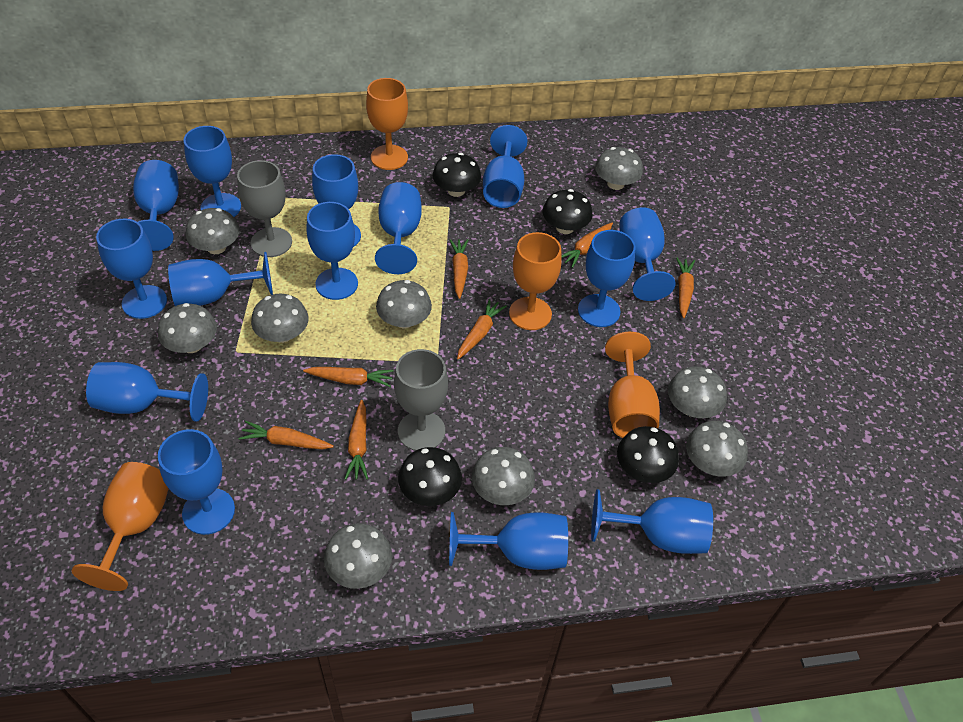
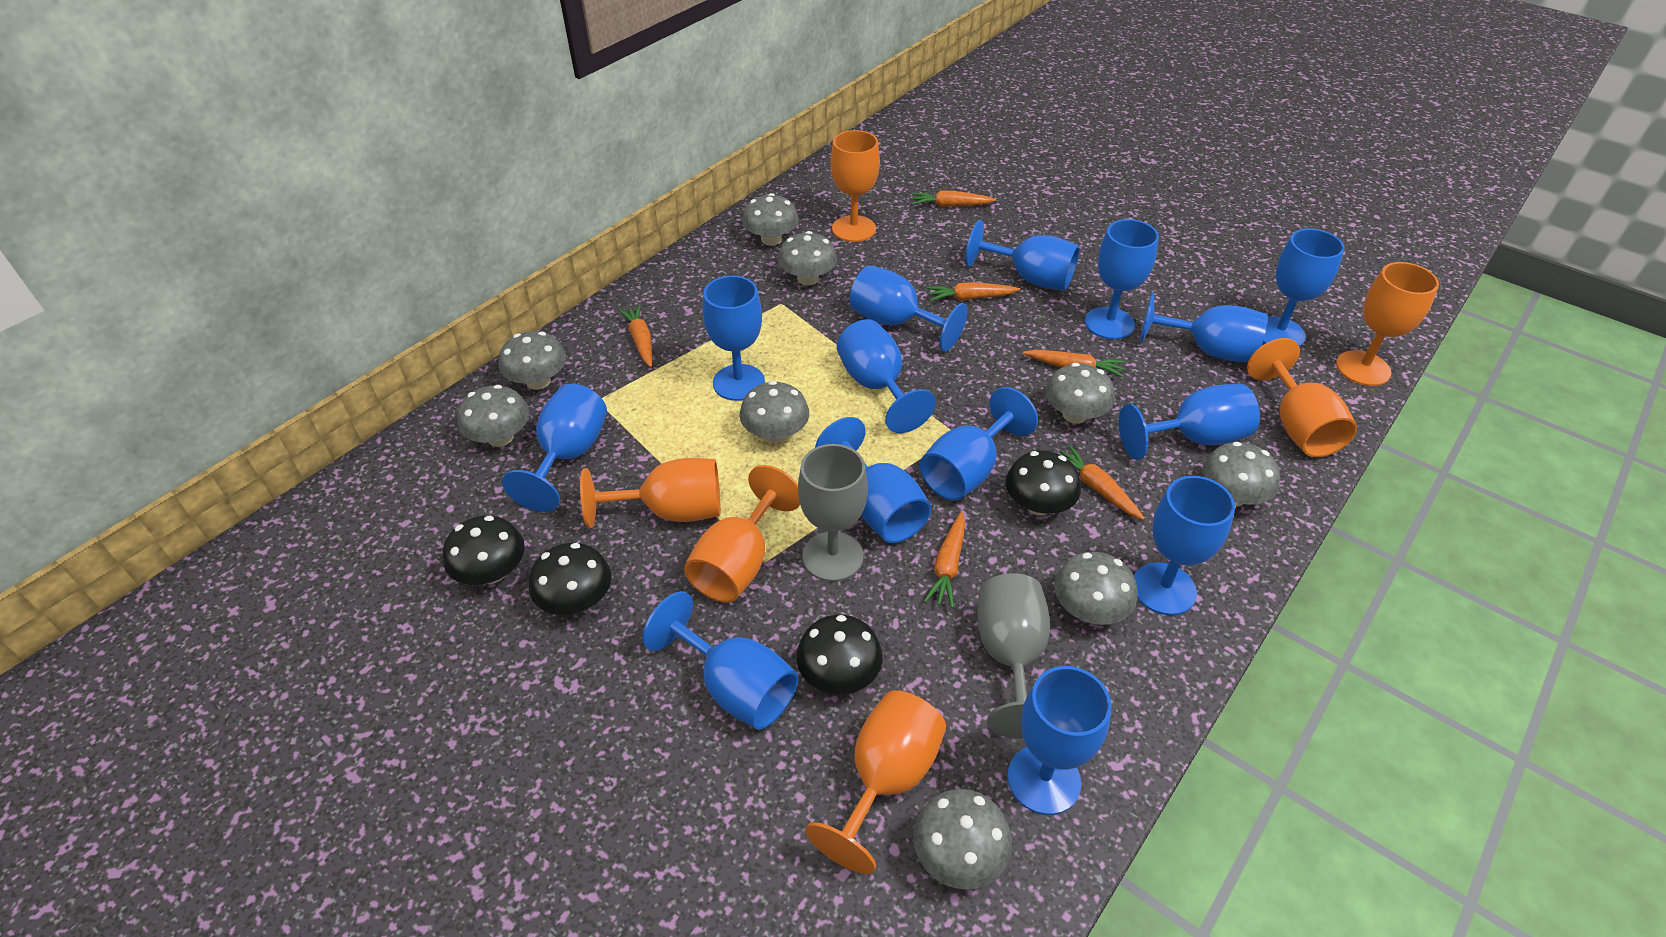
orange carrot: 7 -> 6
orange goblet: 4 -> 6

